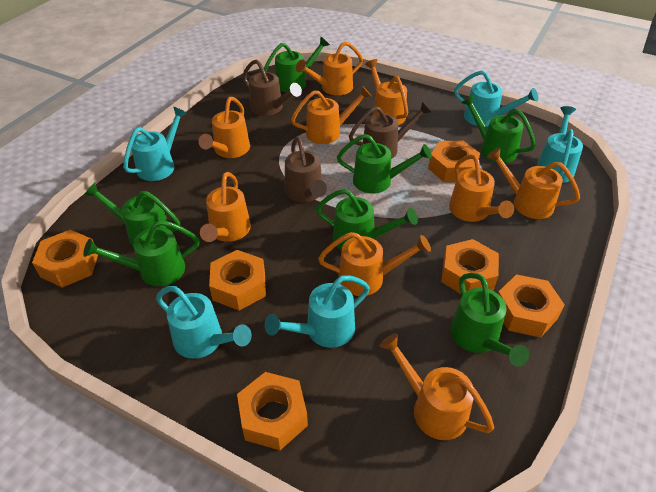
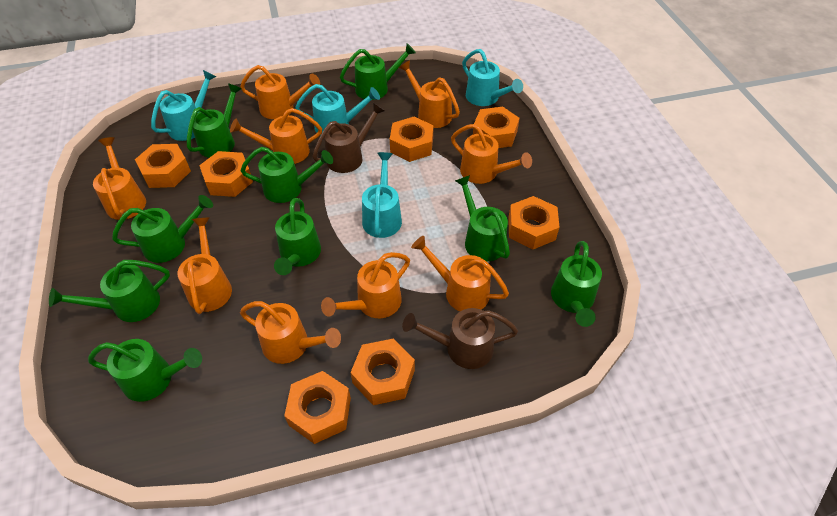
brown watering can: 3 -> 2
green watering can: 7 -> 9
orange nut: 6 -> 7
turquoise watering can: 5 -> 4

